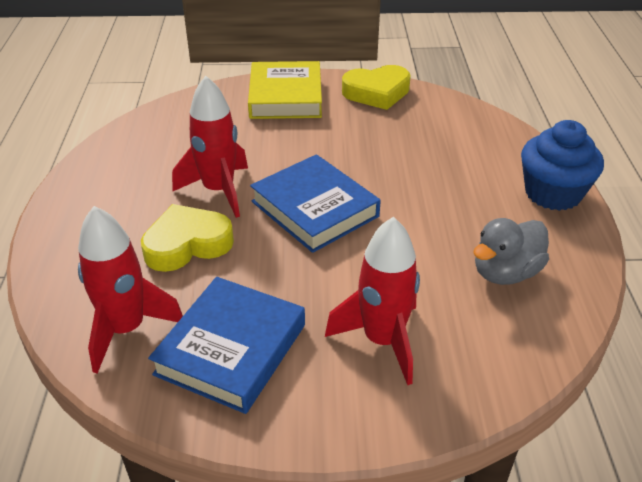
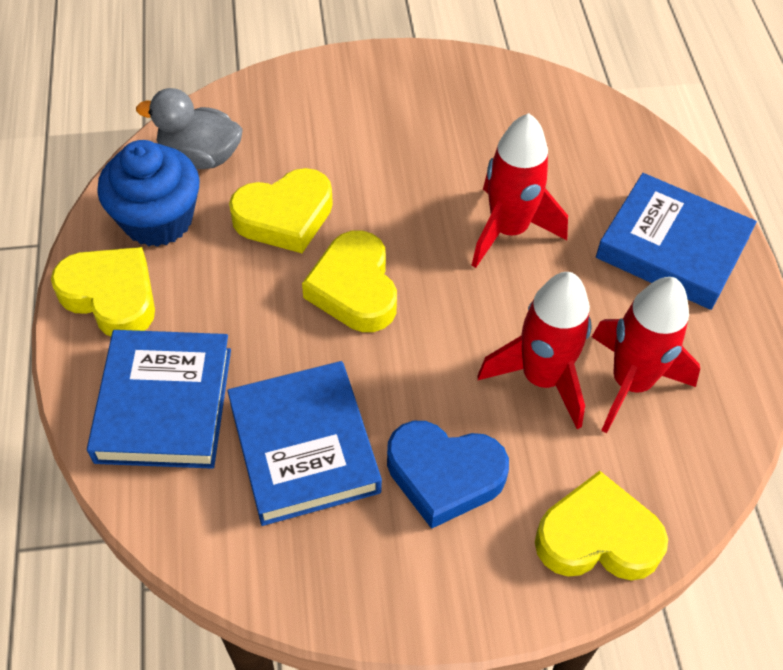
blue book: 2 -> 3
blue heart: 0 -> 1
yellow book: 1 -> 0
yellow heart: 2 -> 4

